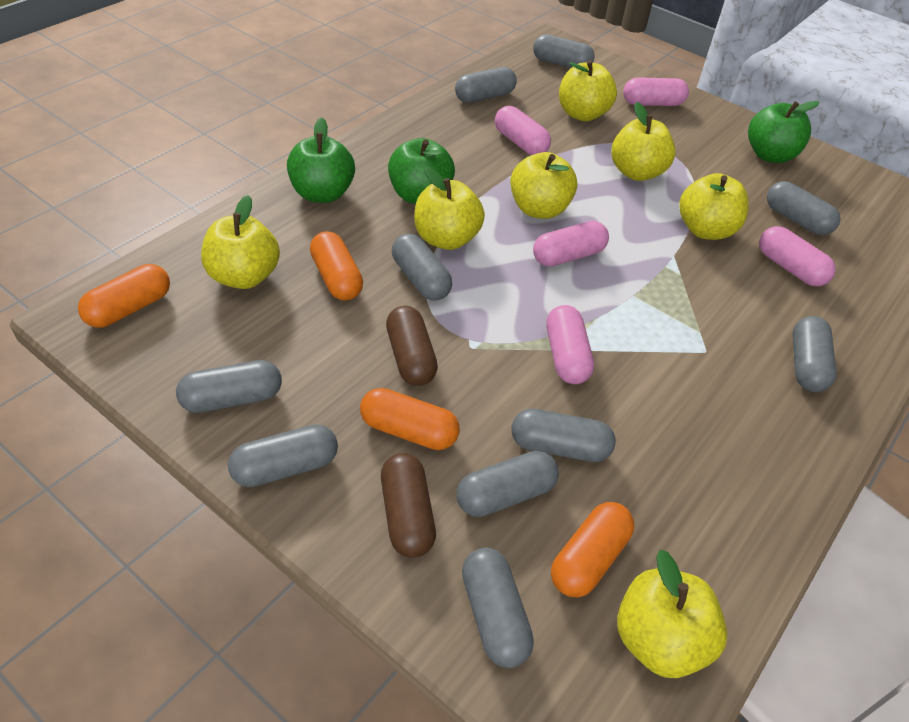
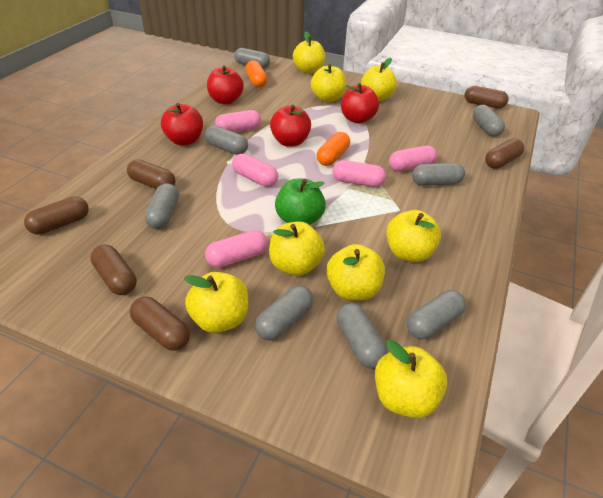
brown capsule: 2 -> 6
green apple: 3 -> 1
grey capsule: 10 -> 8
orange capsule: 4 -> 2
red apple: 0 -> 4
yellow apple: 7 -> 8

